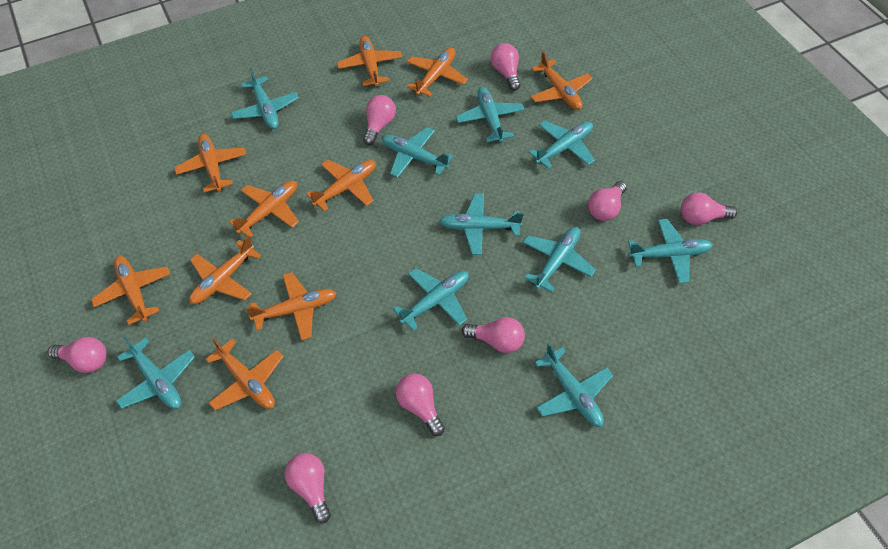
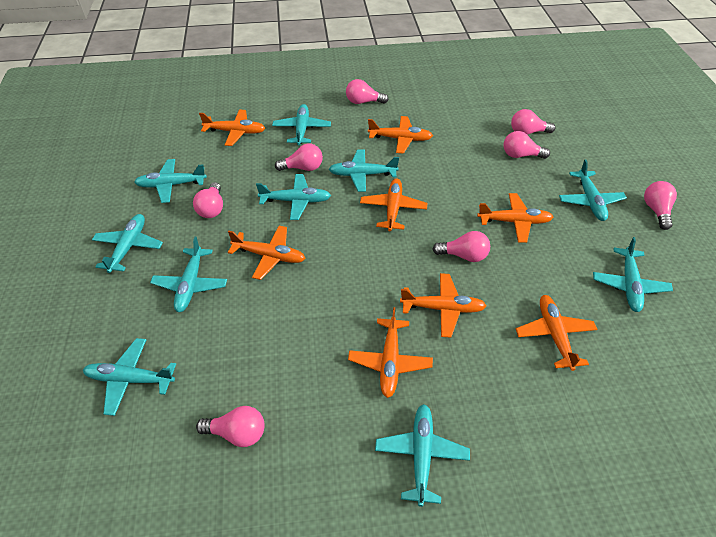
orange plane: 10 -> 8

